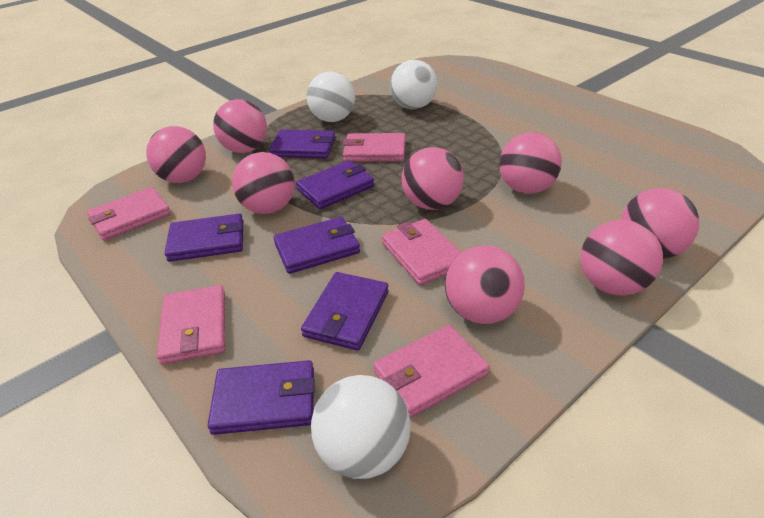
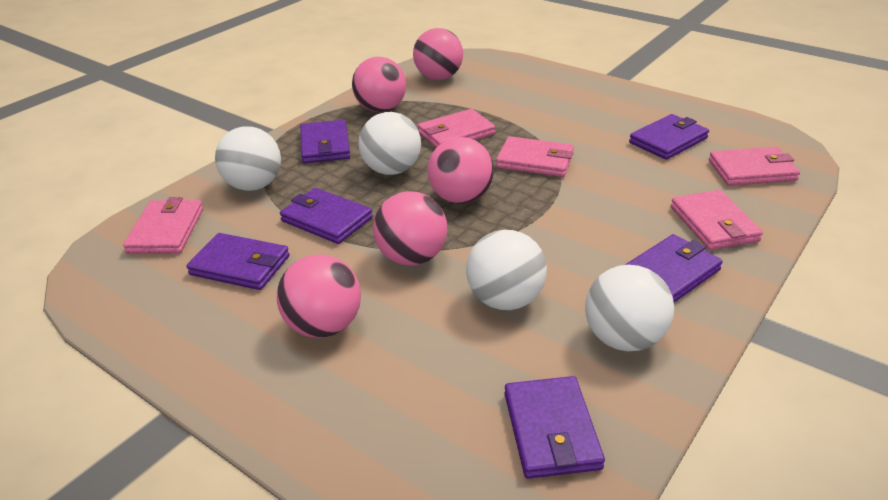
pink ball: 8 -> 5
white ball: 3 -> 4

